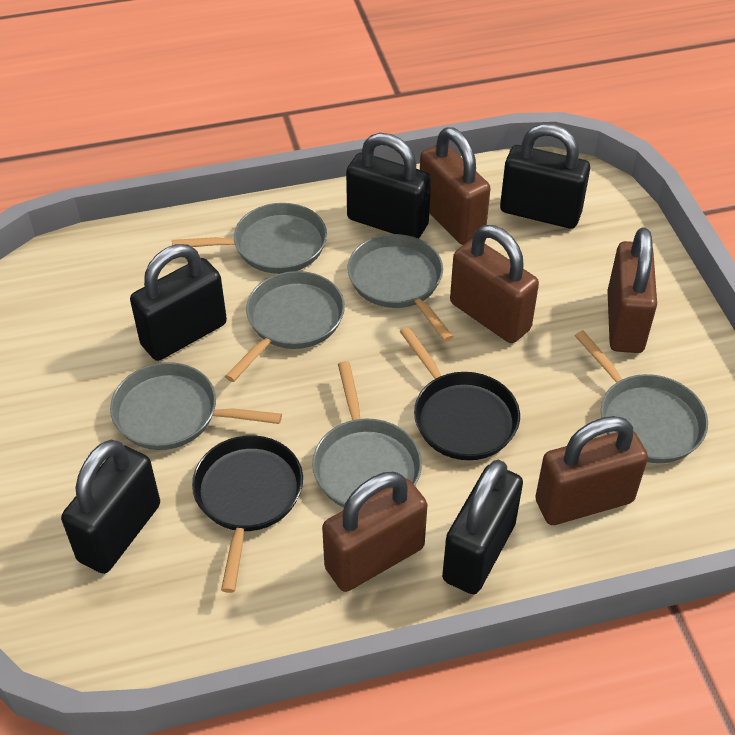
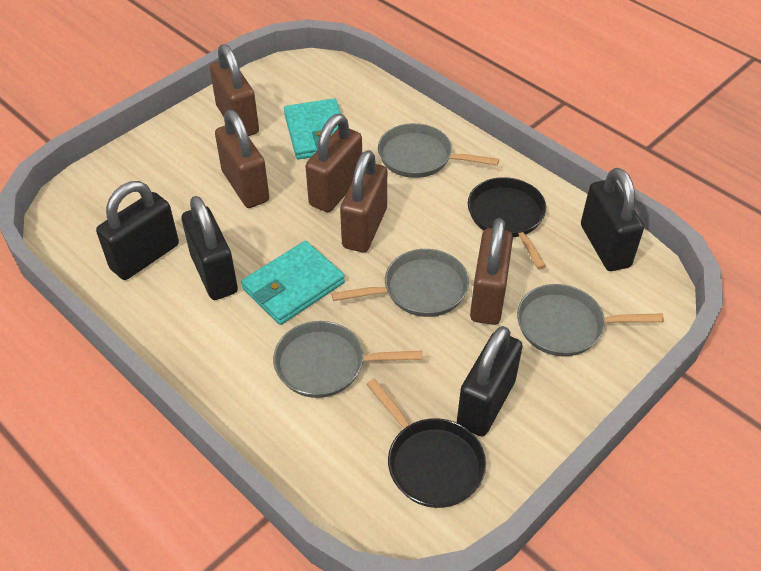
black padlock: 5 -> 4
grey pan: 6 -> 4
turquoise wallet: 0 -> 2

